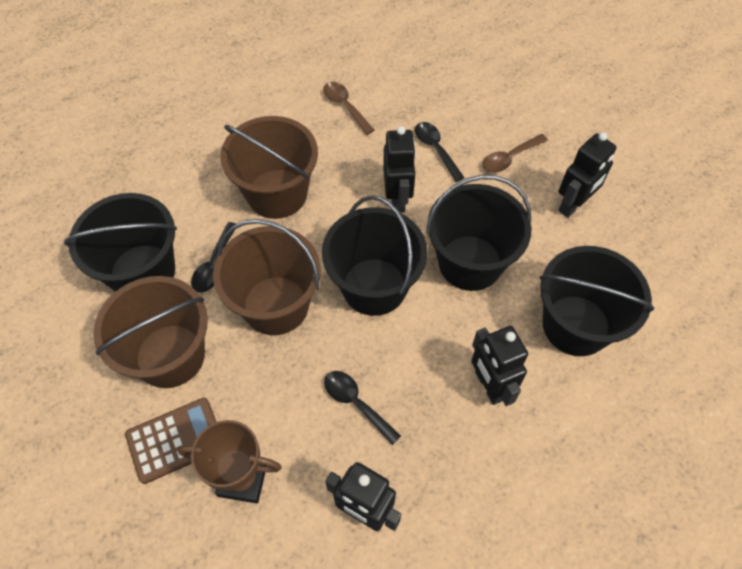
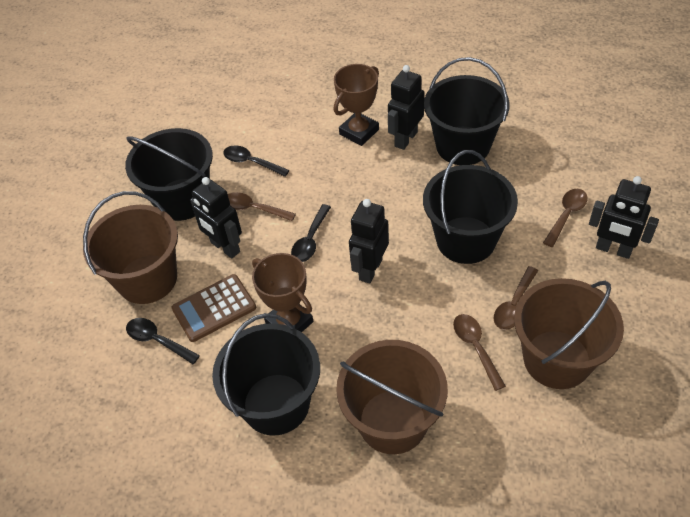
brown spoon: 2 -> 4
brown trophy: 1 -> 2

